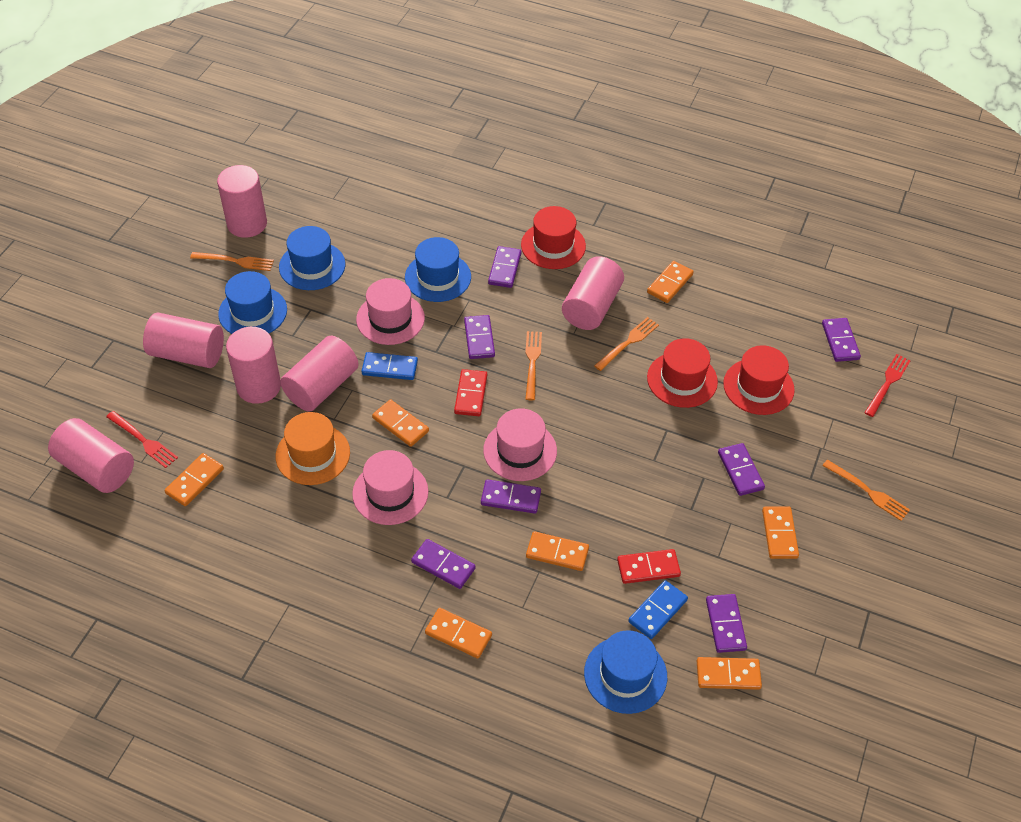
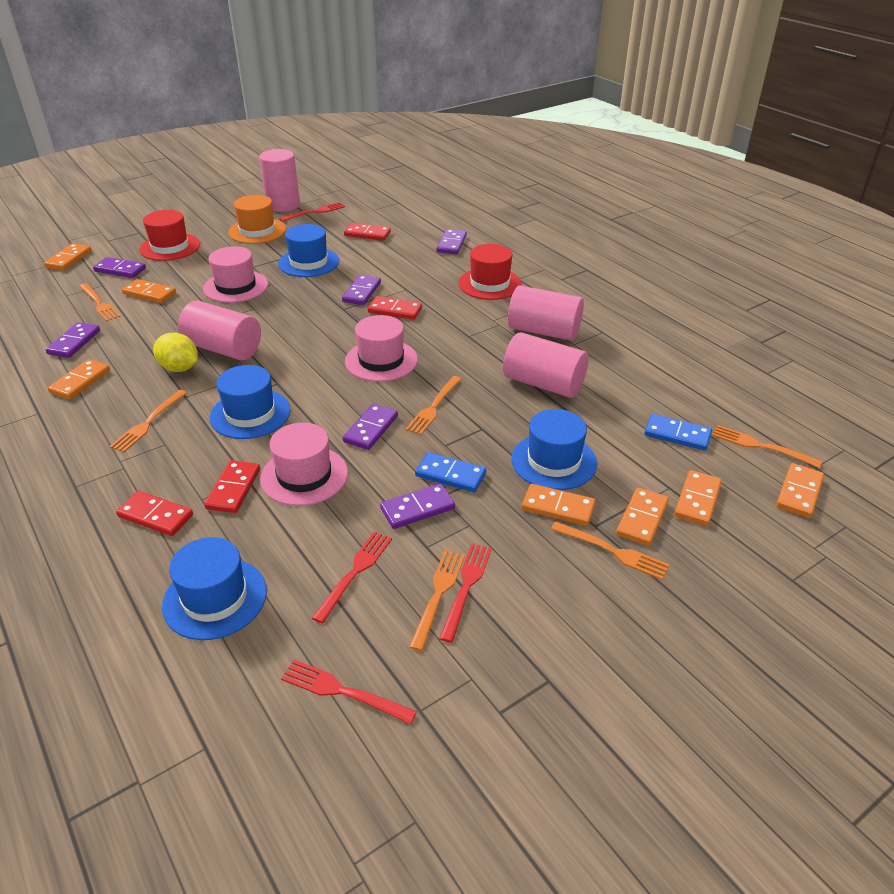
orange fork: 4 -> 6
pink cylinder: 6 -> 4
purple domino: 7 -> 6
red domino: 2 -> 4
red fork: 2 -> 4
red hat: 3 -> 2
yellow lemon: 0 -> 1

